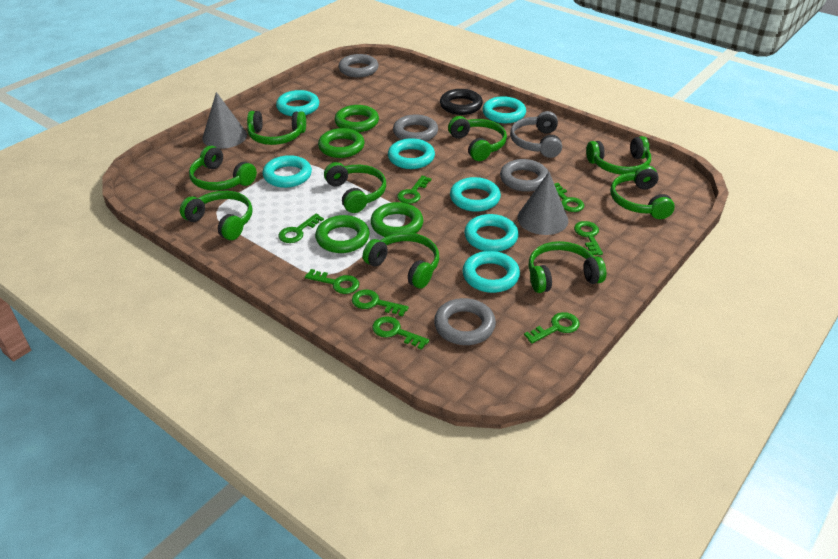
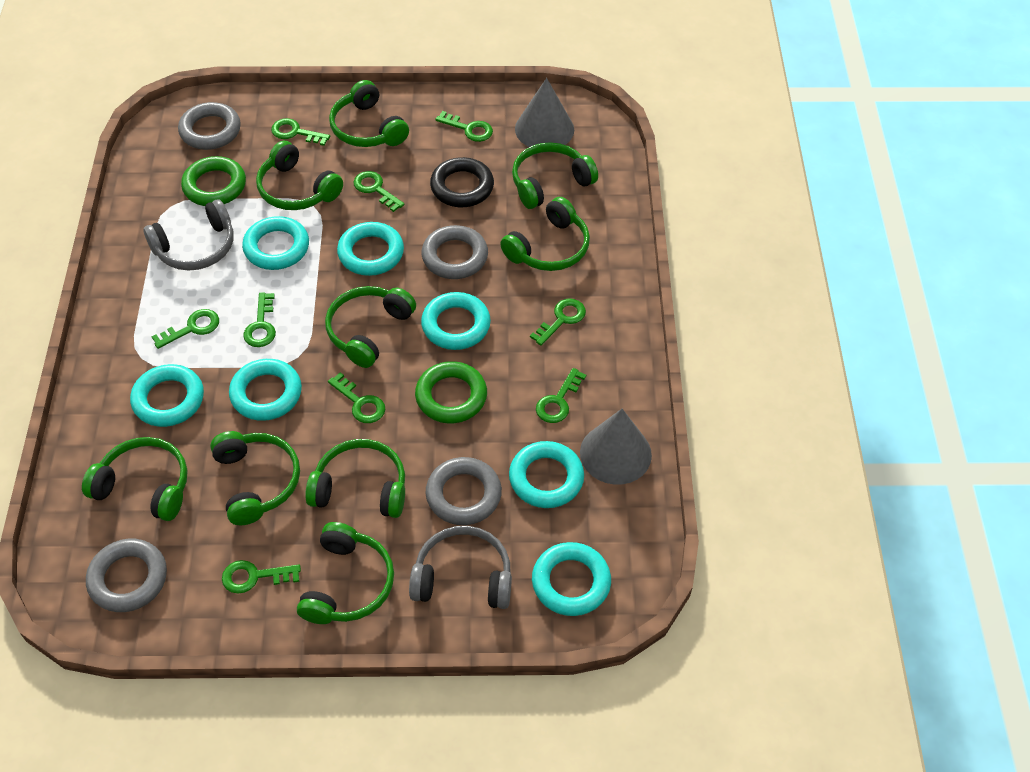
green key: 8 -> 9
green ring: 4 -> 2
grey headphones: 1 -> 2

